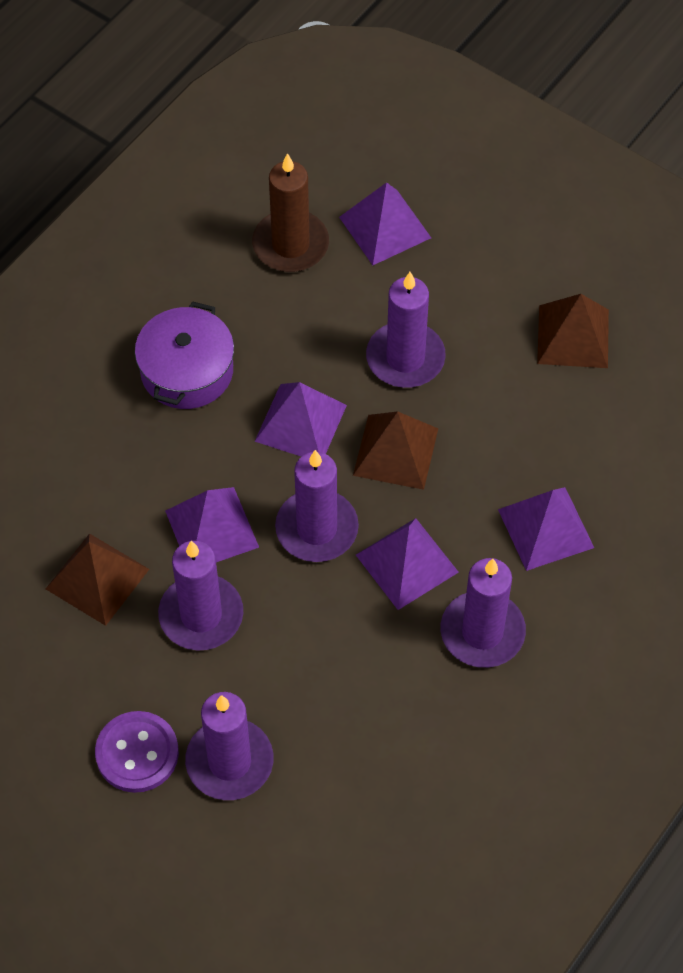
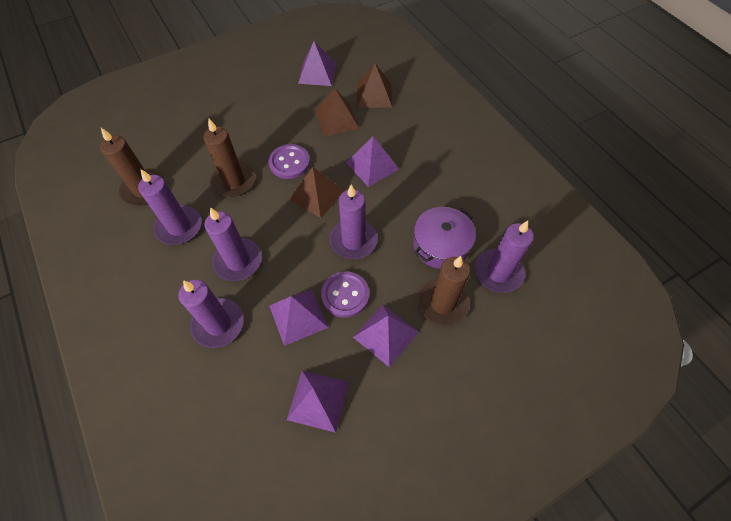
brown candle: 1 -> 3
purple button: 1 -> 2

